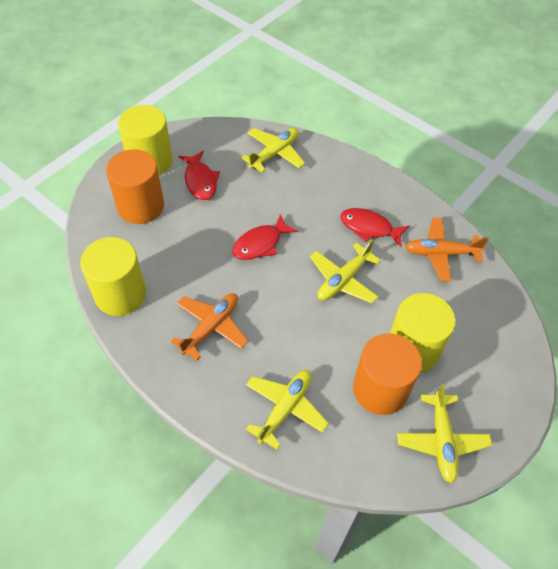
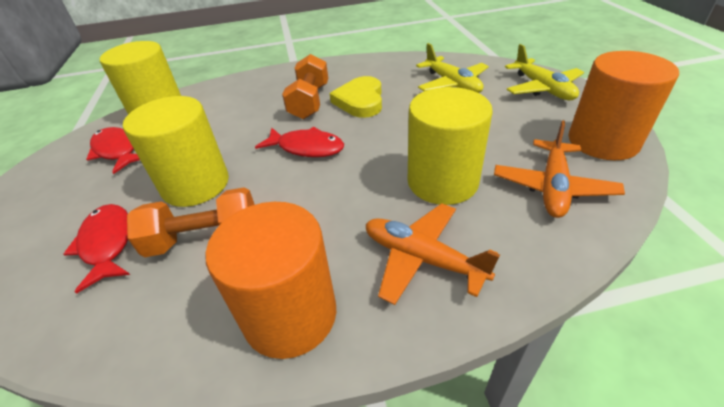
orange dumbbell: 0 -> 2
yellow heart: 0 -> 1
yellow plane: 4 -> 2

